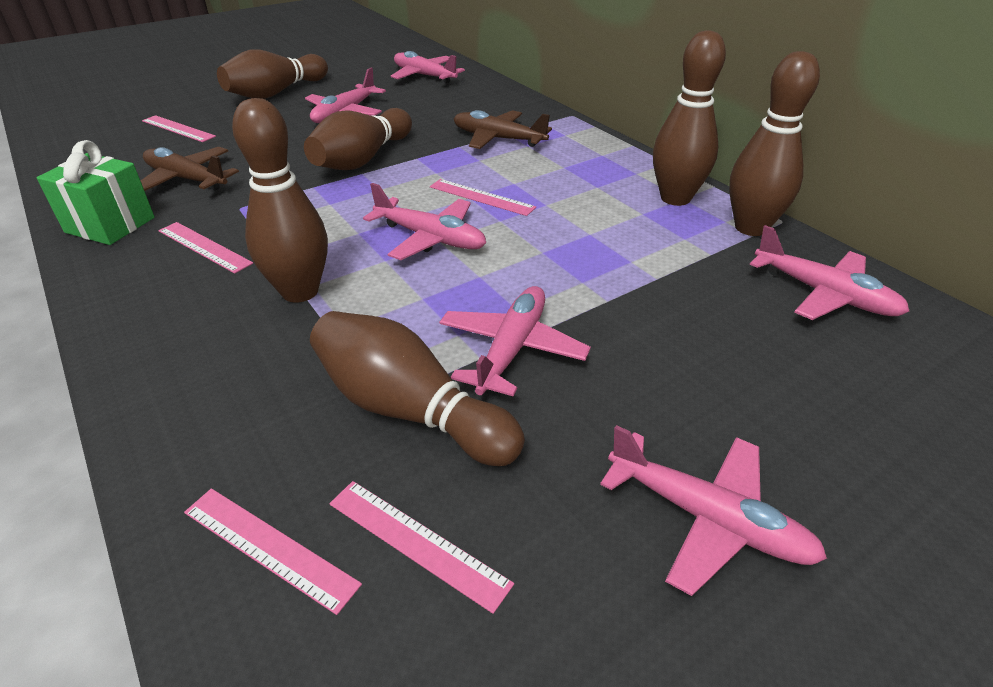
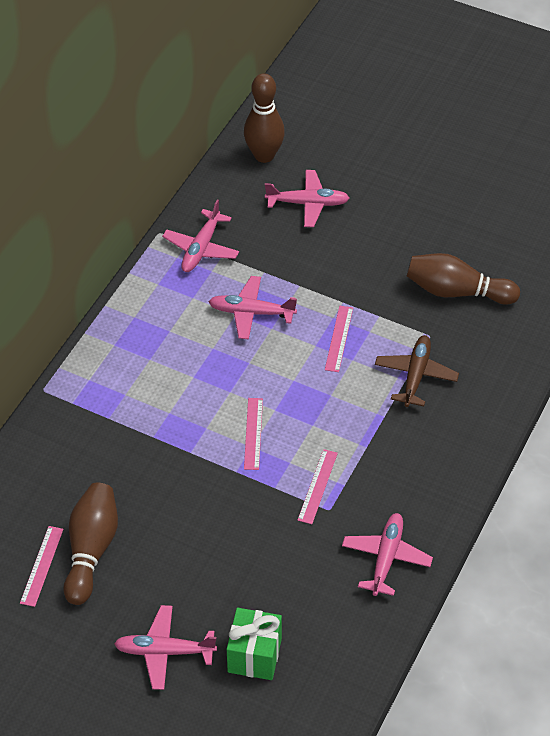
brown bowling pin: 6 -> 3
brown plane: 2 -> 1
pink plane: 6 -> 5
pink ruler: 5 -> 4

